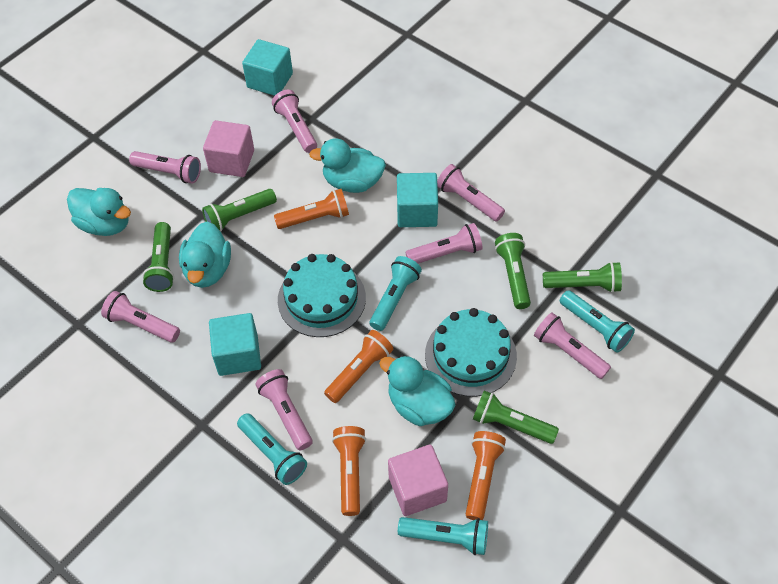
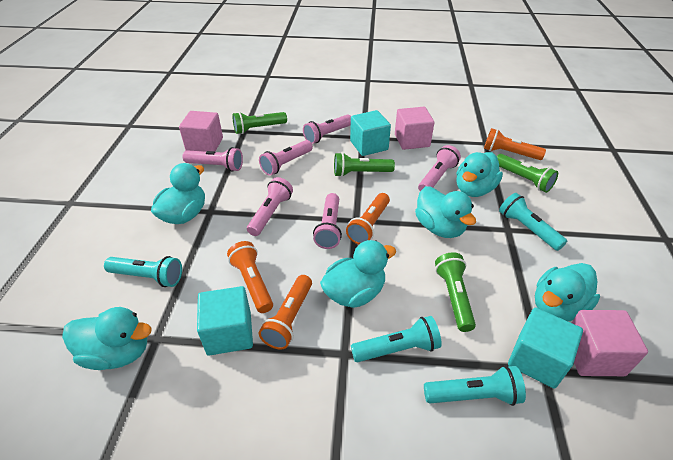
green flashlight: 5 -> 4
pink cube: 2 -> 3
pink flashlight: 7 -> 6
turquoise cake: 2 -> 0
turquoise duck: 4 -> 6

